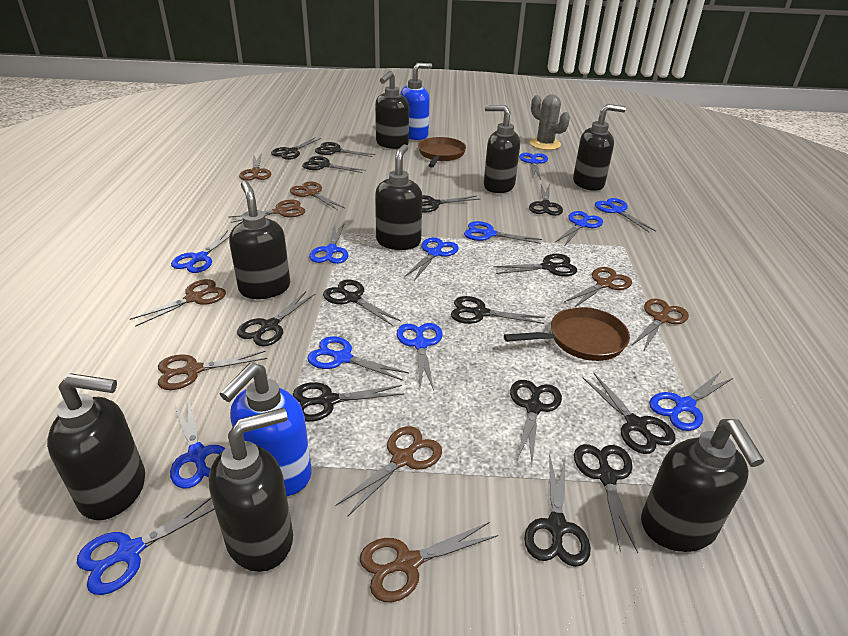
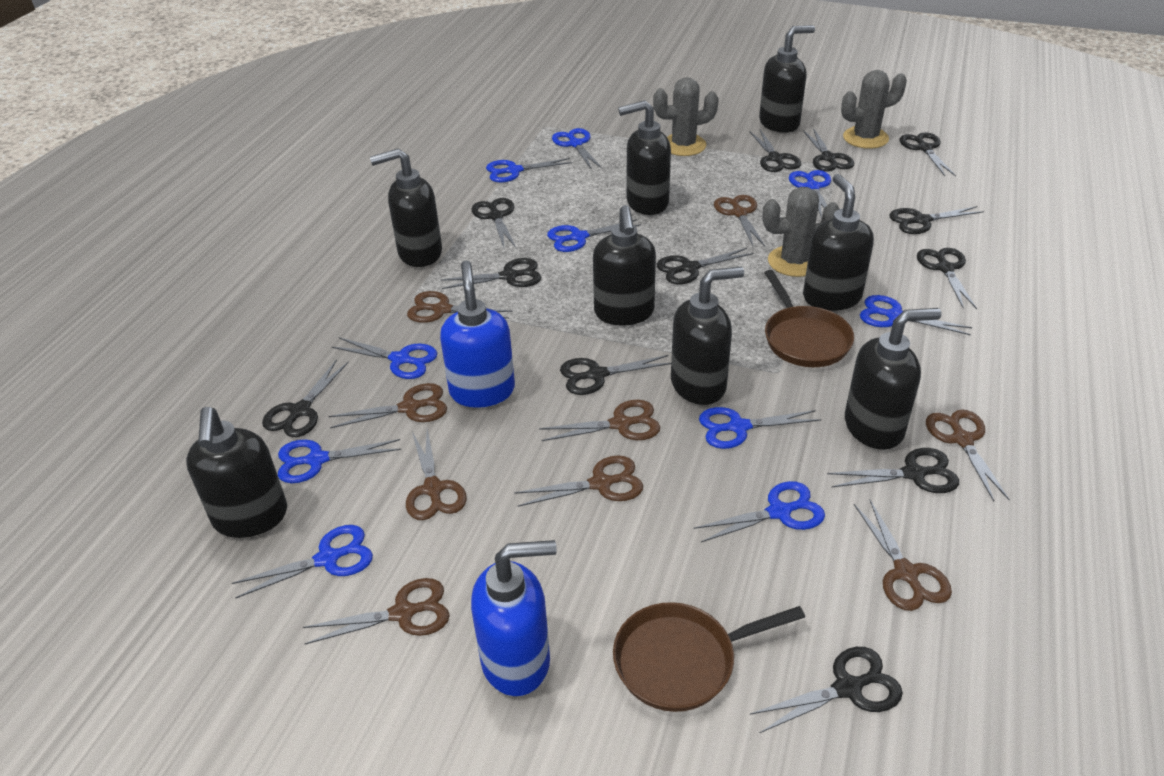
black scissors: 14 -> 12
blue scissors: 12 -> 10
grey cactus: 1 -> 3

